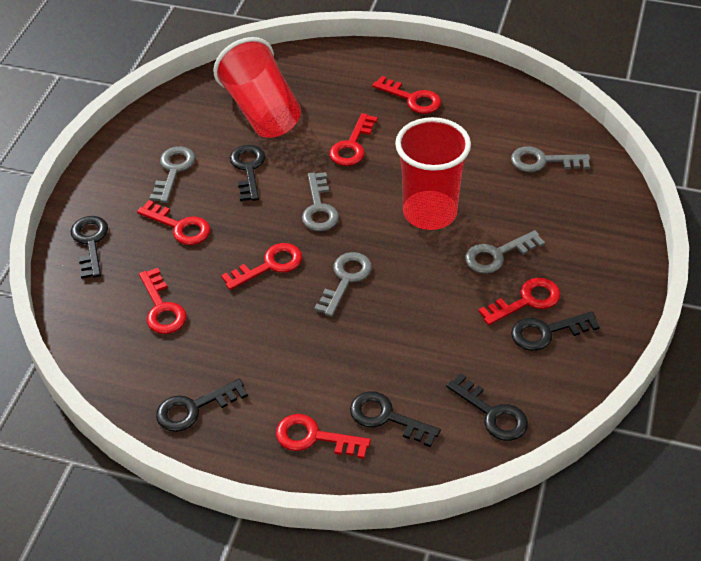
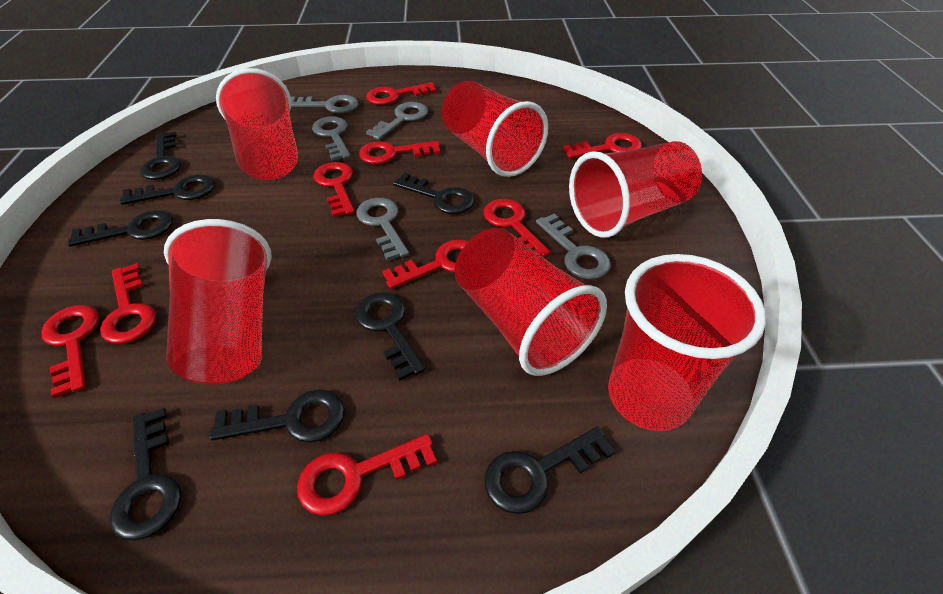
black key: 6 -> 8
red cup: 2 -> 6
red key: 7 -> 9

